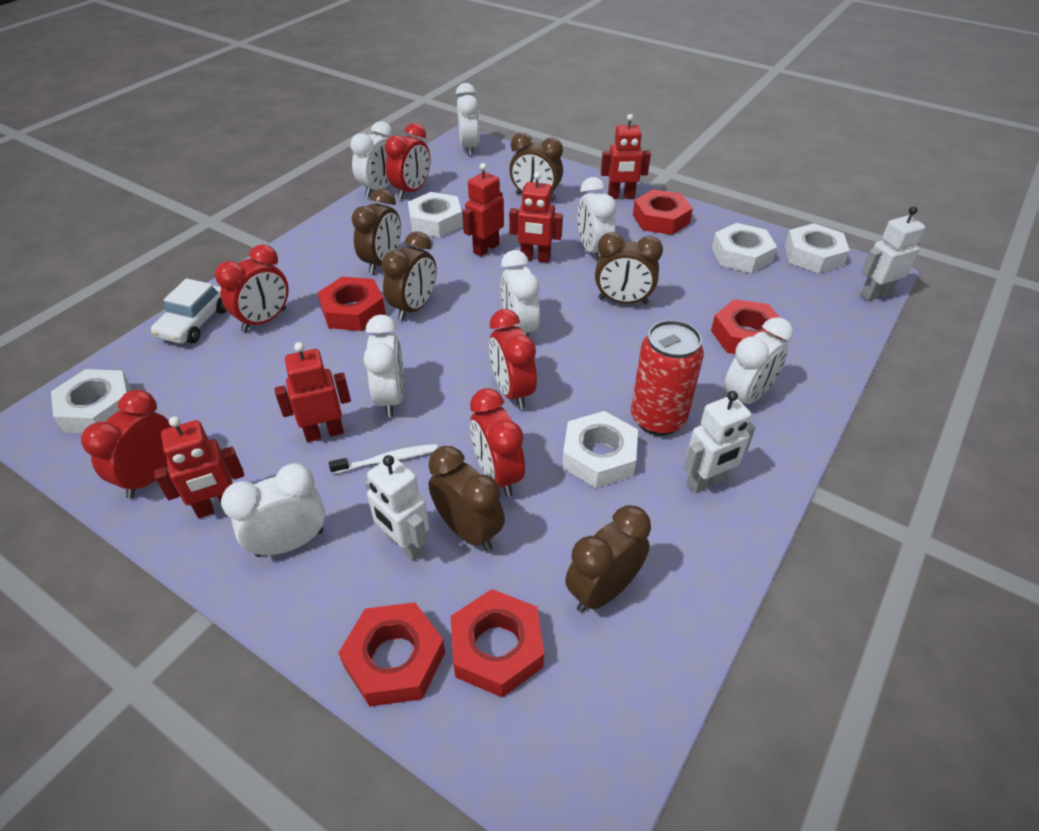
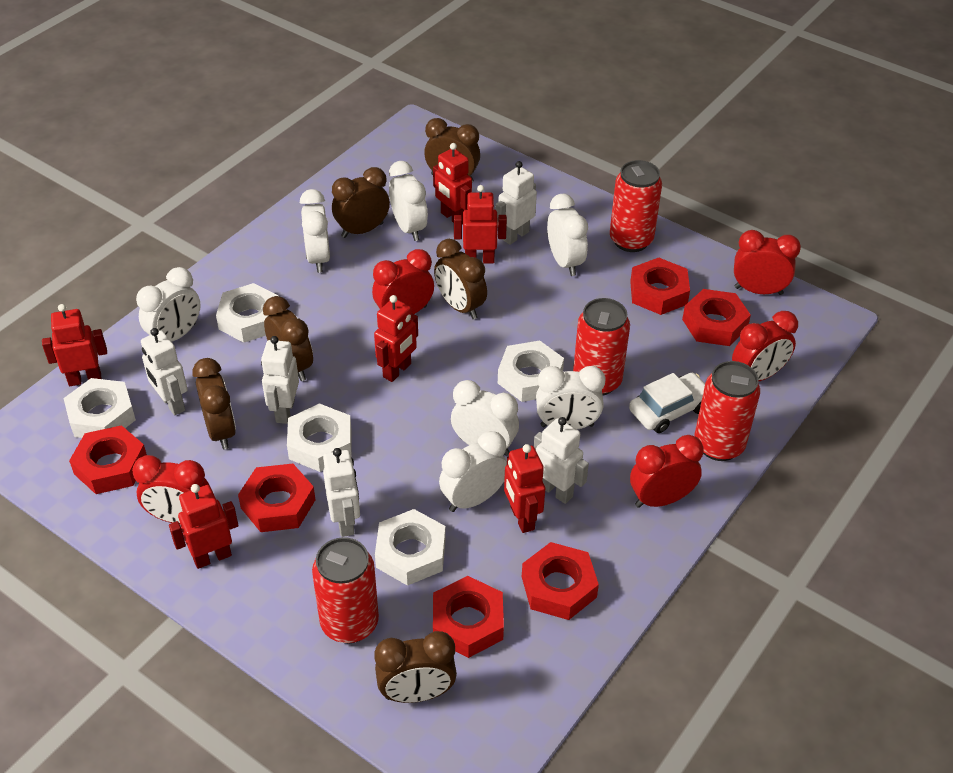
red can: 1 -> 4
red nut: 5 -> 6
red robot: 5 -> 6
white robot: 3 -> 5
white toothbrush: 1 -> 0

